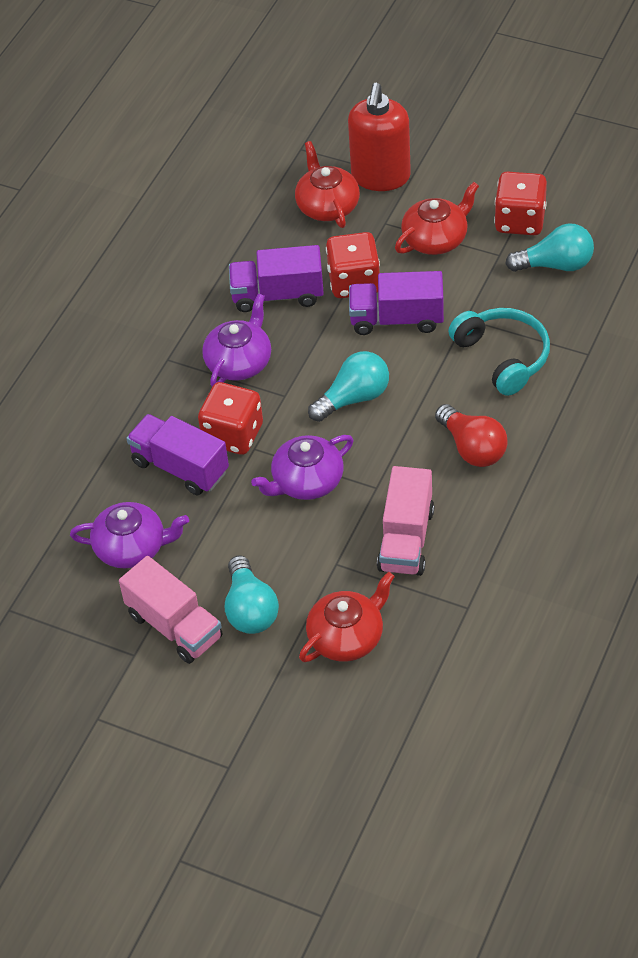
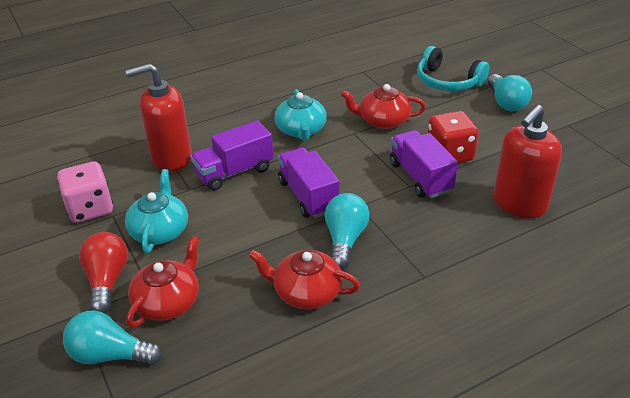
pink dice: 0 -> 1
pink truck: 2 -> 0
purple teapot: 3 -> 0
red dice: 3 -> 1
red soap dispenser: 1 -> 2
turquoise teapot: 0 -> 2

